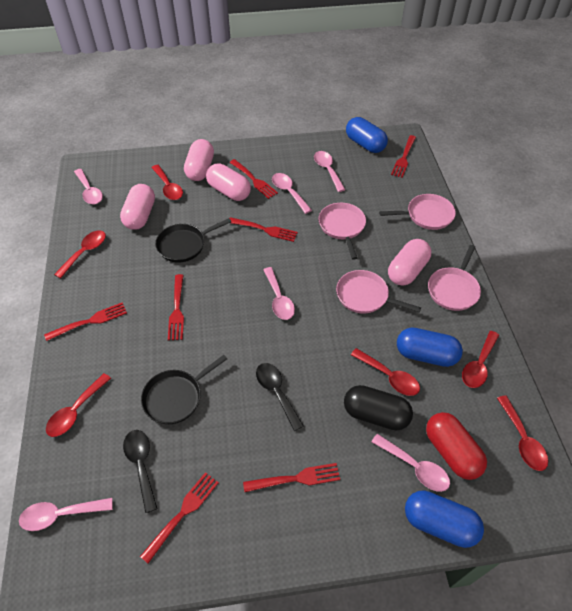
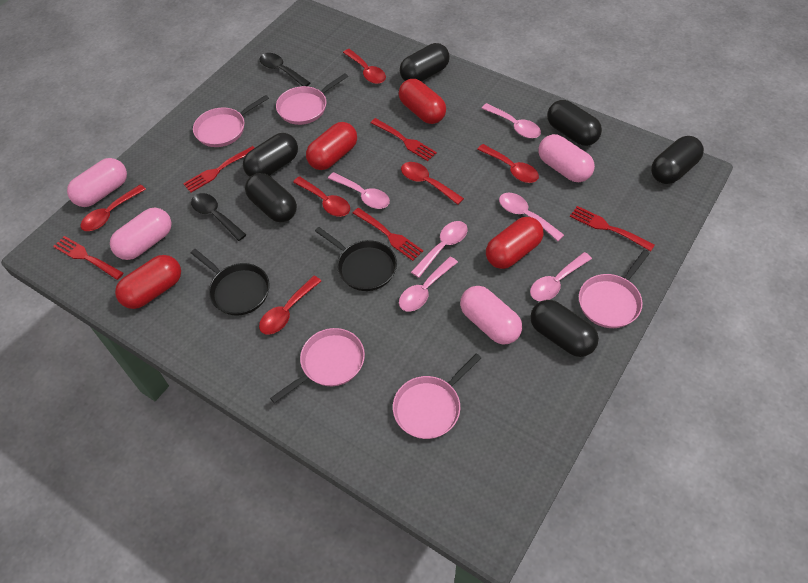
black capsule: 1 -> 6
blue capsule: 3 -> 0
pink pan: 4 -> 5
red capsule: 1 -> 4
red fork: 7 -> 5

